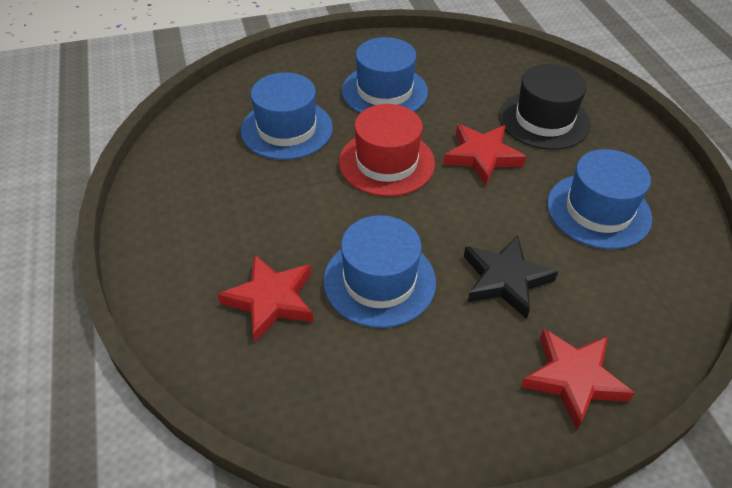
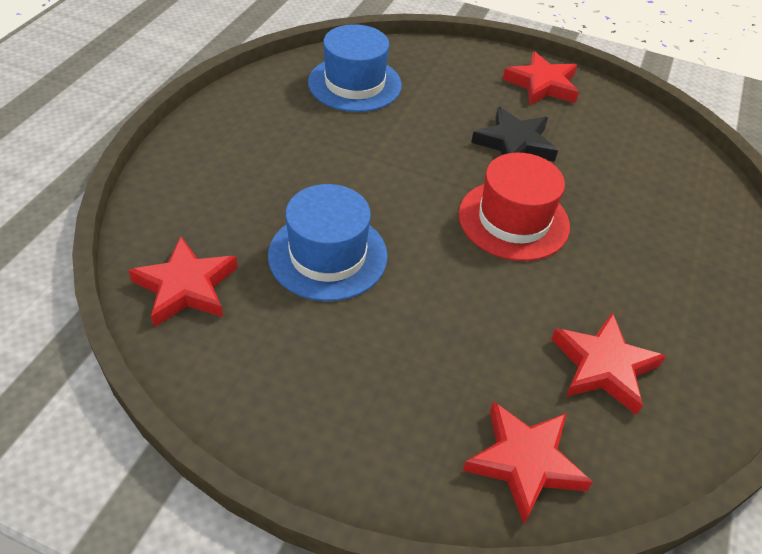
black hat: 1 -> 0
blue hat: 4 -> 2
red star: 3 -> 4

